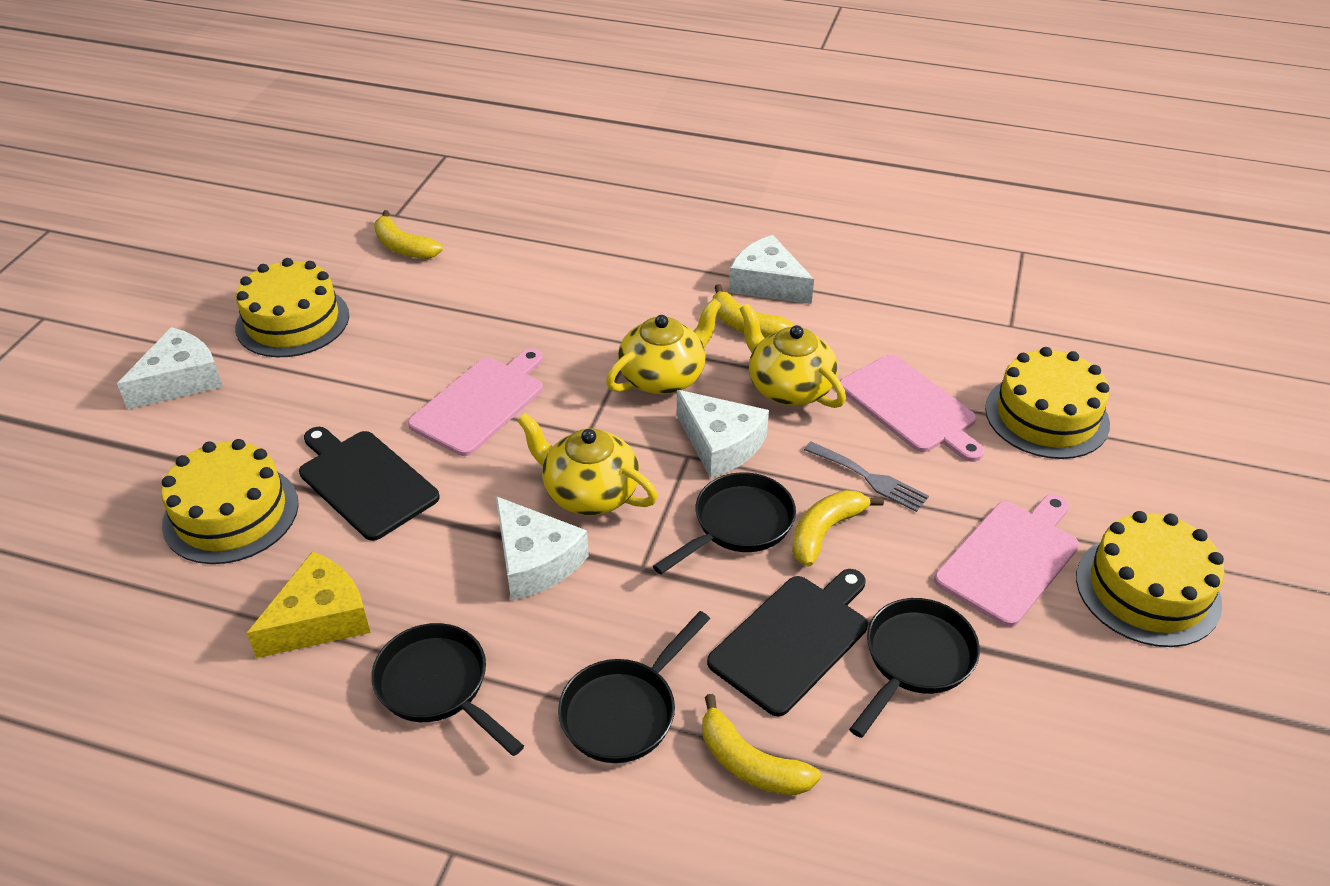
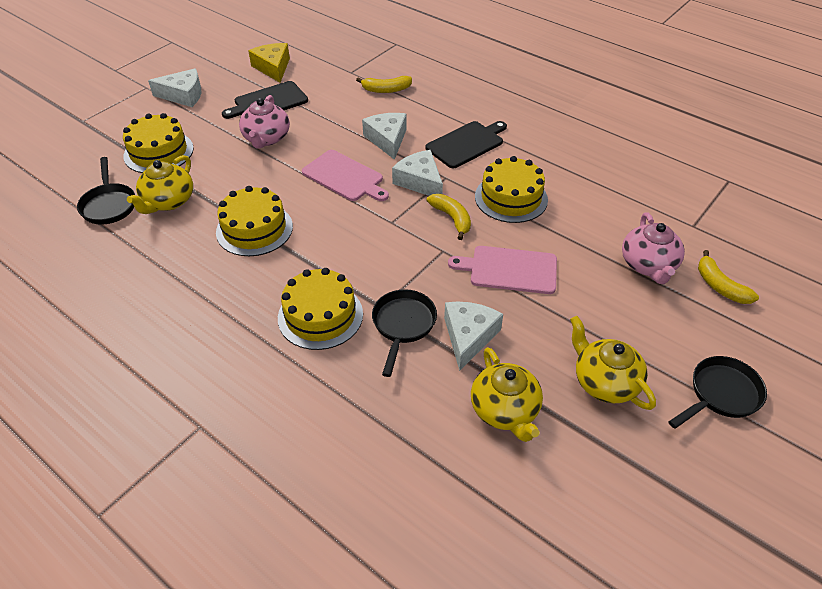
black pan: 4 -> 3
grey fork: 1 -> 0
pink cutting board: 3 -> 2
pink teapot: 0 -> 2
yellow banana: 4 -> 3

